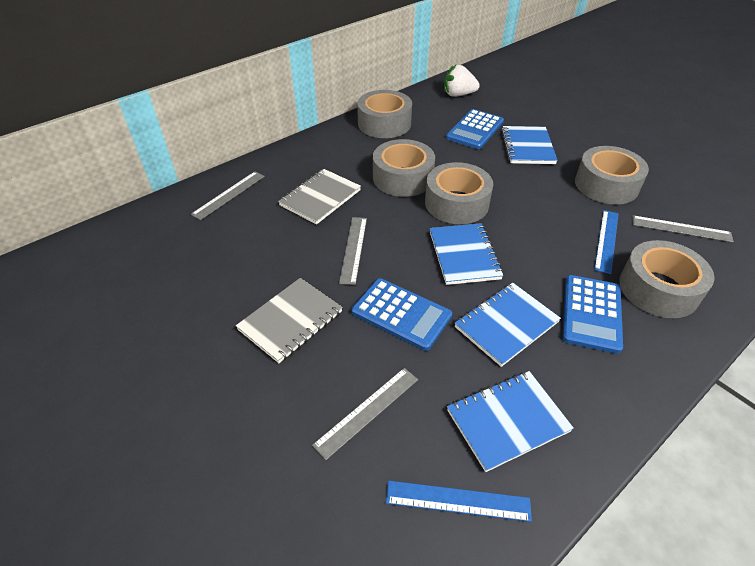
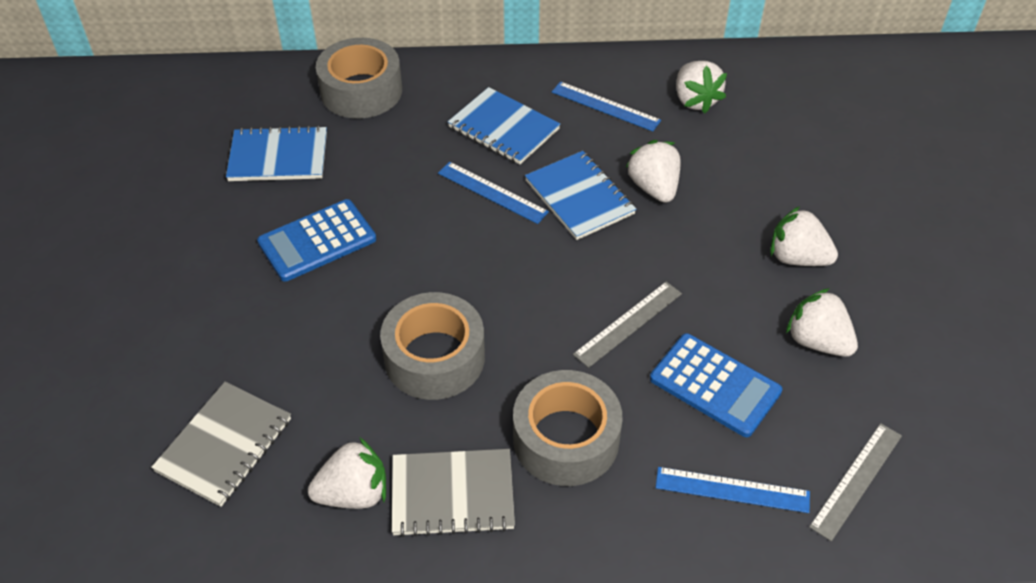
blue calculator: 3 -> 2
blue notebook: 4 -> 3
blue ruler: 2 -> 3
grey ruler: 4 -> 2
grey tape: 5 -> 3
white strawberry: 1 -> 5

